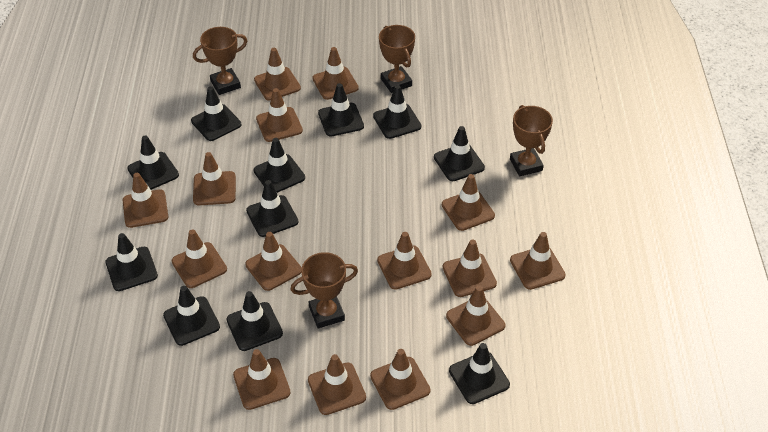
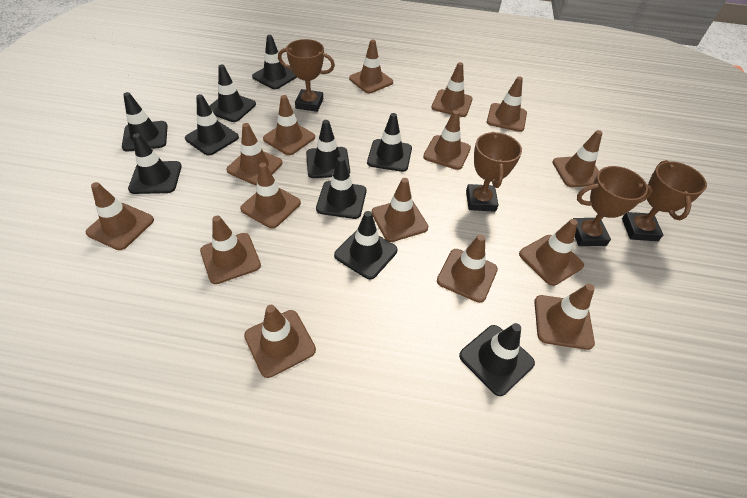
black traffic cone: 11 -> 10

